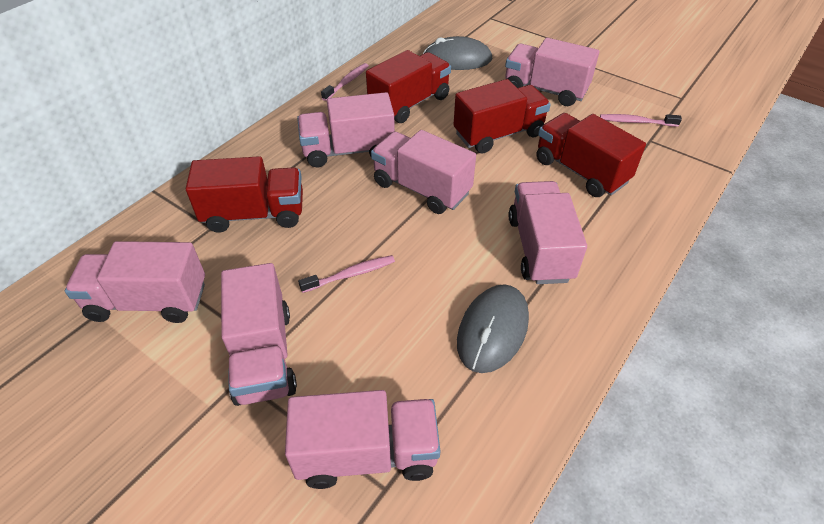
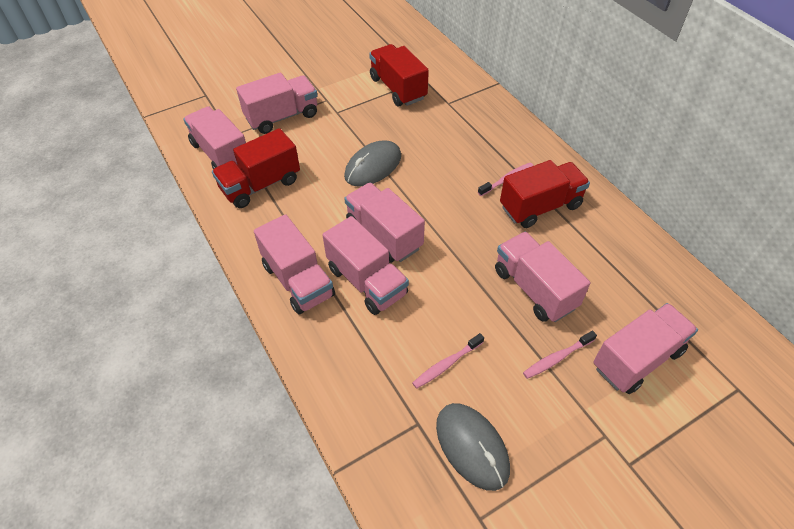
red truck: 4 -> 3

